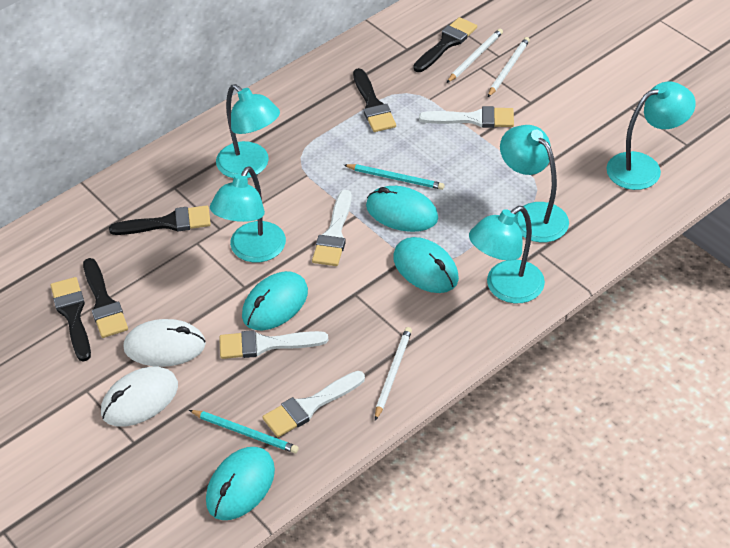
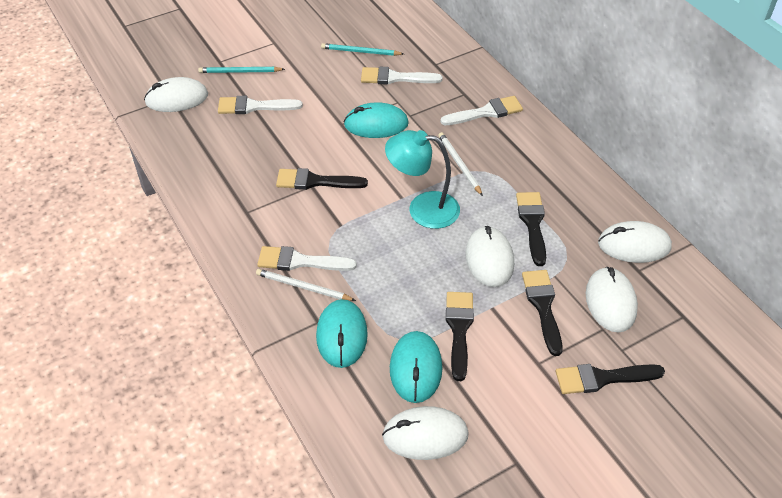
turquoise lamp: 5 -> 1
turquoise mouse: 4 -> 3
white mouse: 2 -> 5
white pencil: 3 -> 2

